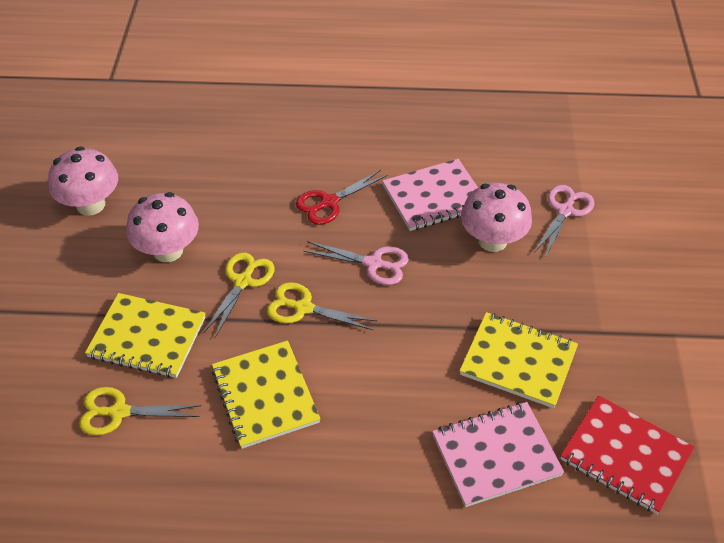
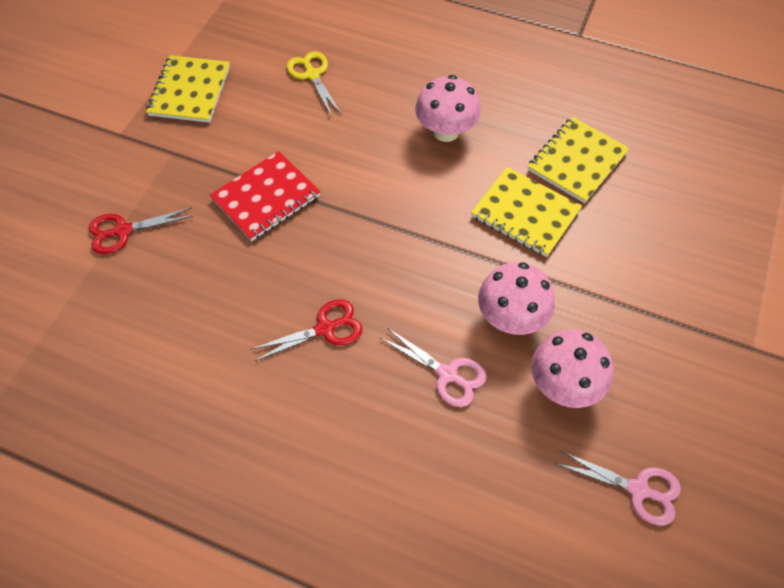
pink notebook: 2 -> 0
red scissors: 1 -> 2
yellow scissors: 3 -> 1

